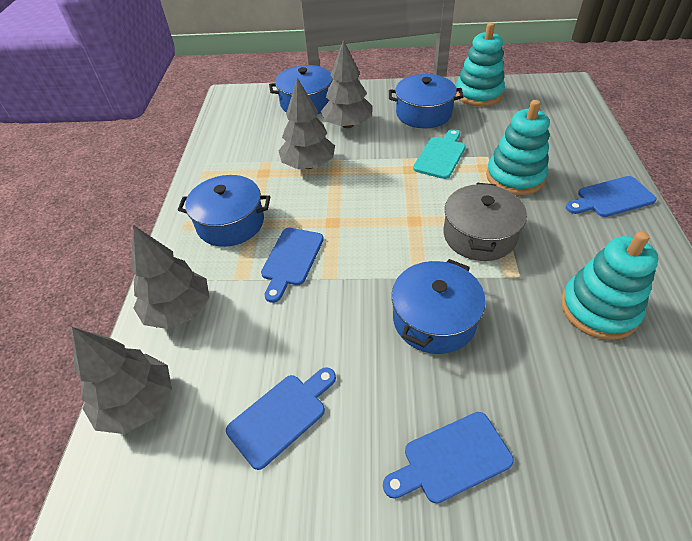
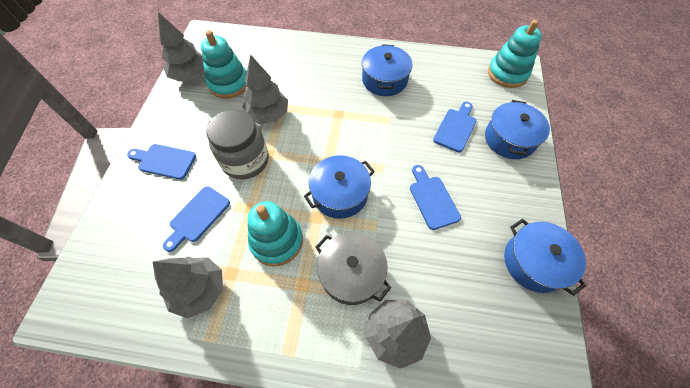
grey jar: 0 -> 1
turquoise cutting board: 1 -> 0

